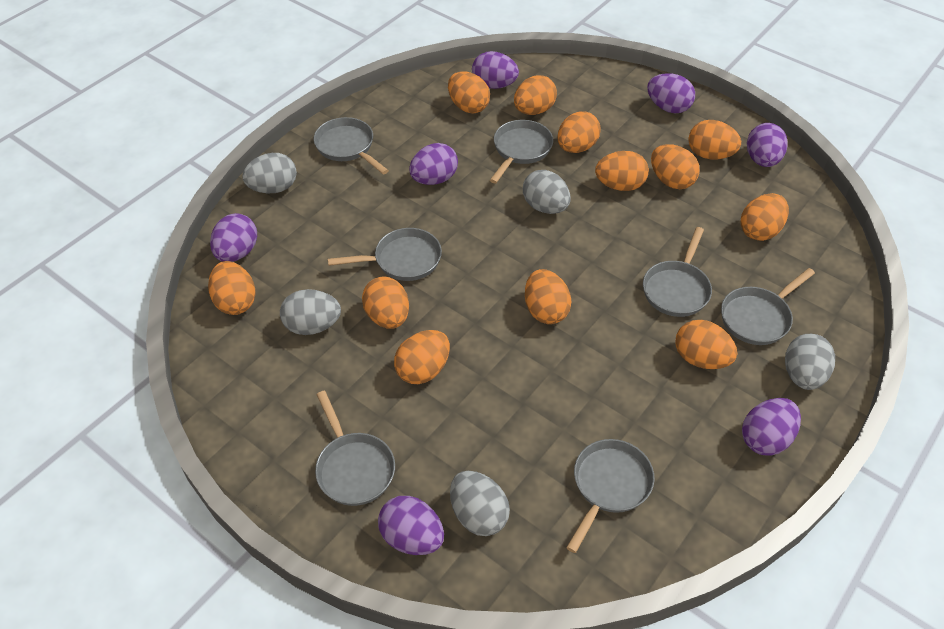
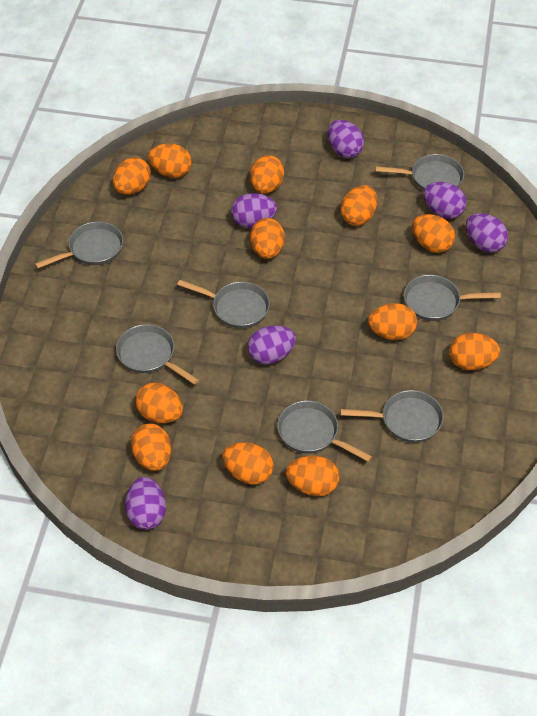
grey egg: 5 -> 0
purple egg: 7 -> 6

